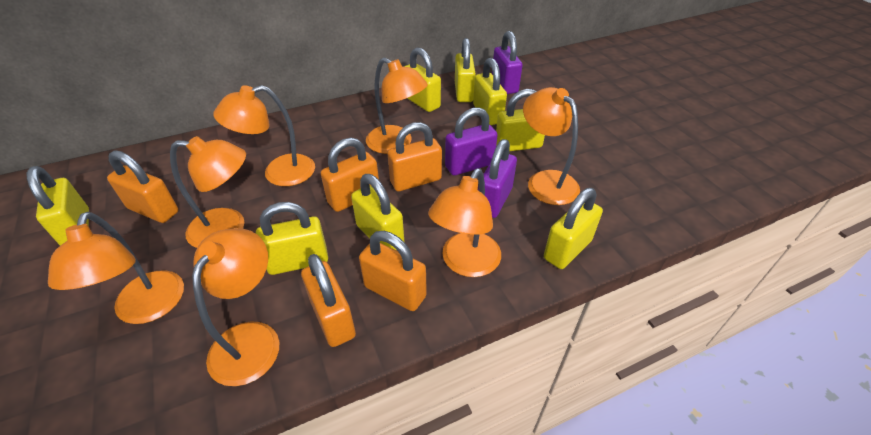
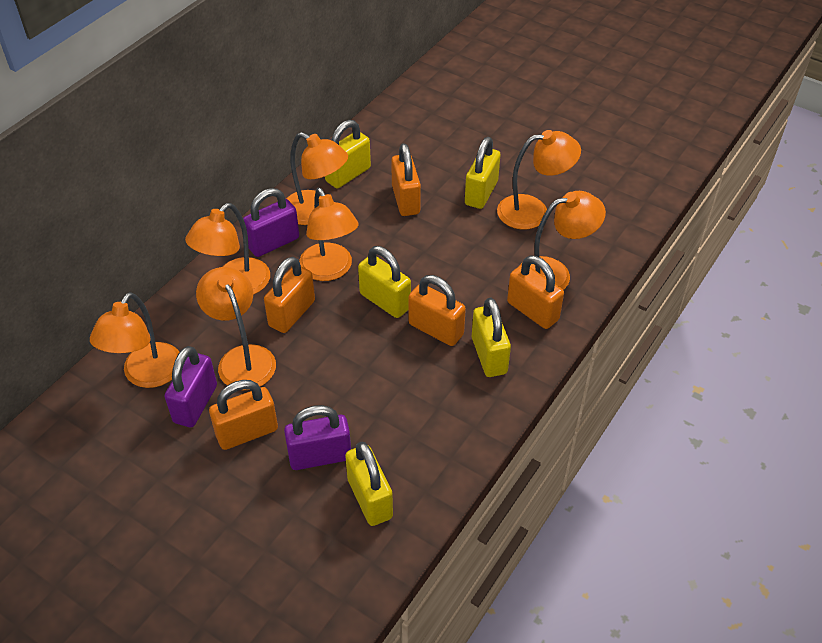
yellow padlock: 8 -> 5

